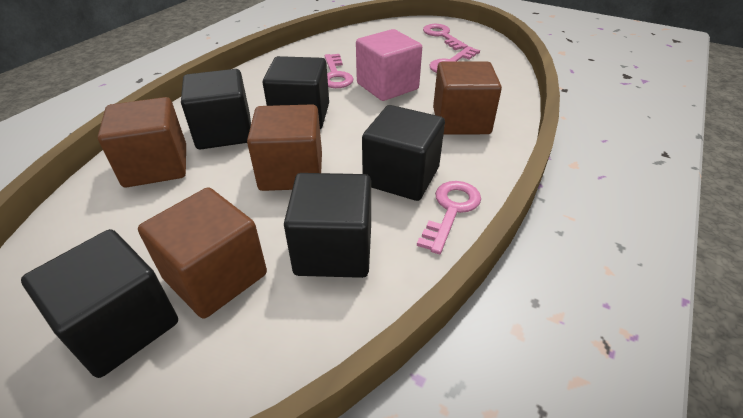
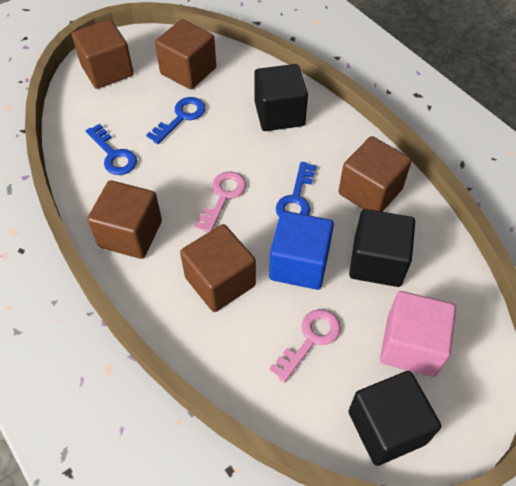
black cube: 5 -> 3
blue cube: 0 -> 1
blue key: 0 -> 3
brown cube: 4 -> 5
pink key: 4 -> 2

